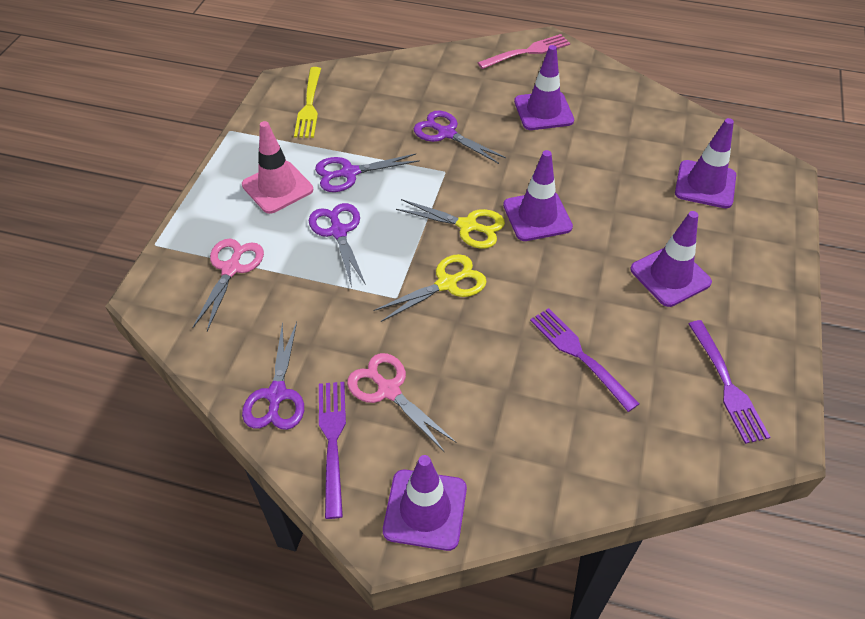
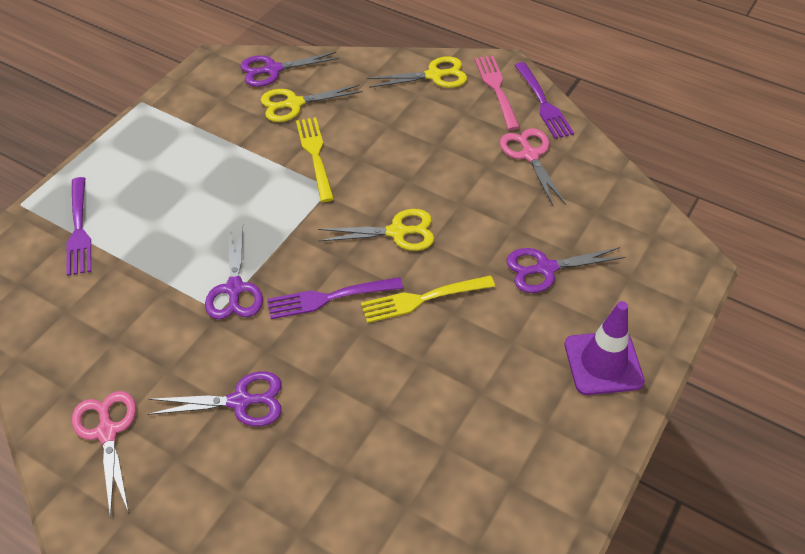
pink traffic cone: 1 -> 0
purple traffic cone: 5 -> 1
yellow fork: 1 -> 2
yellow scissors: 2 -> 3

